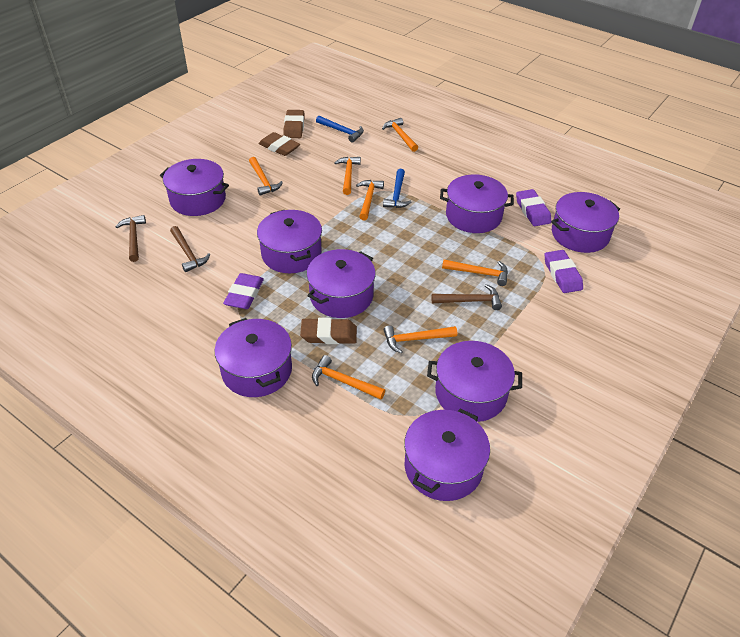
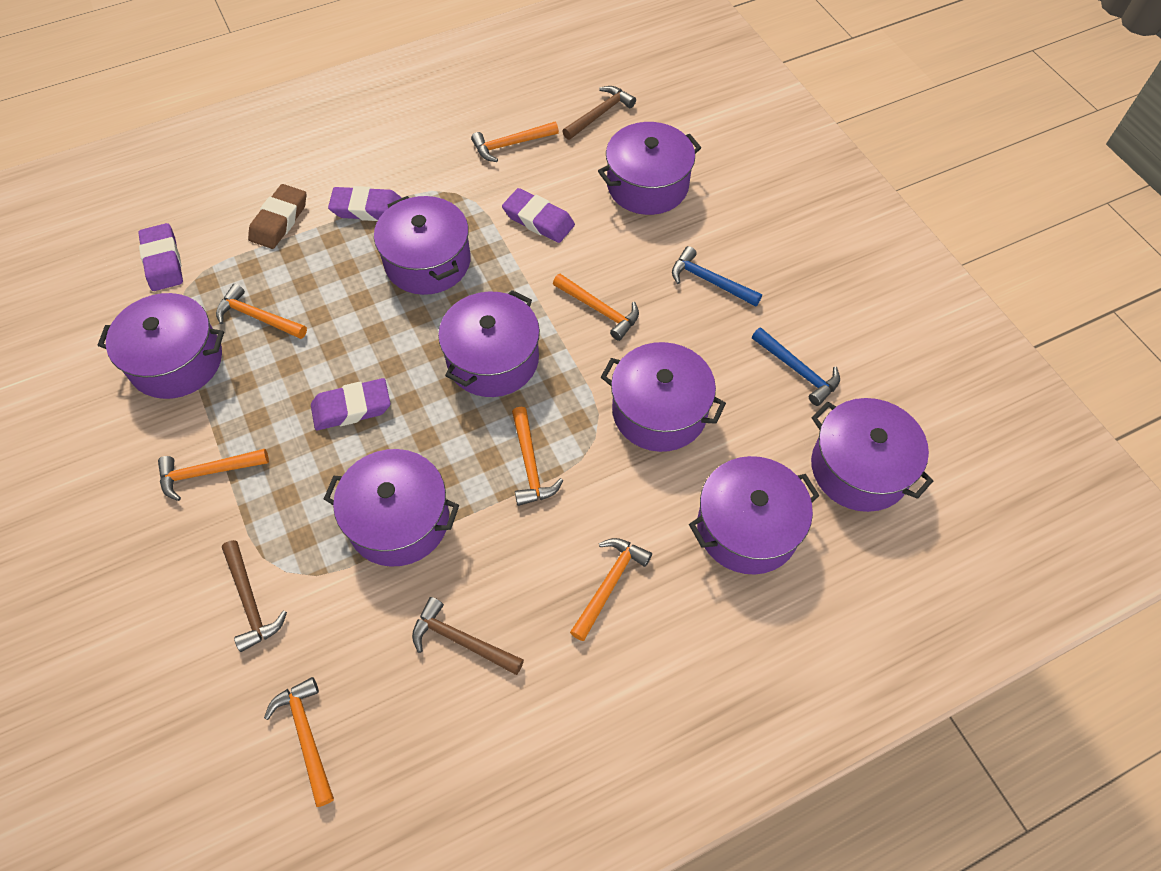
brown eraser: 3 -> 1
purple eraser: 3 -> 4

